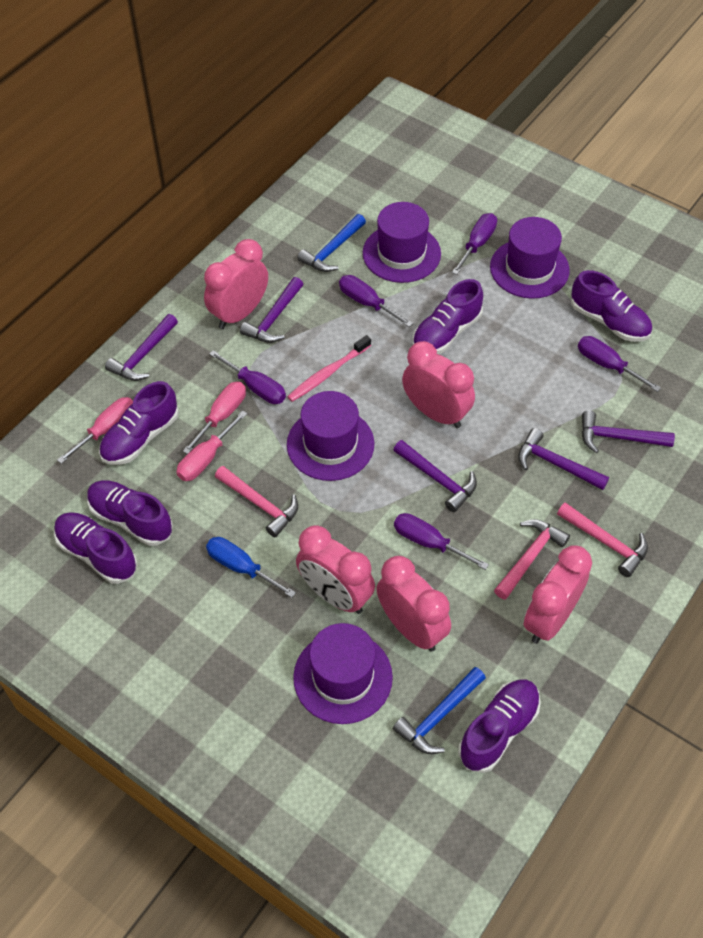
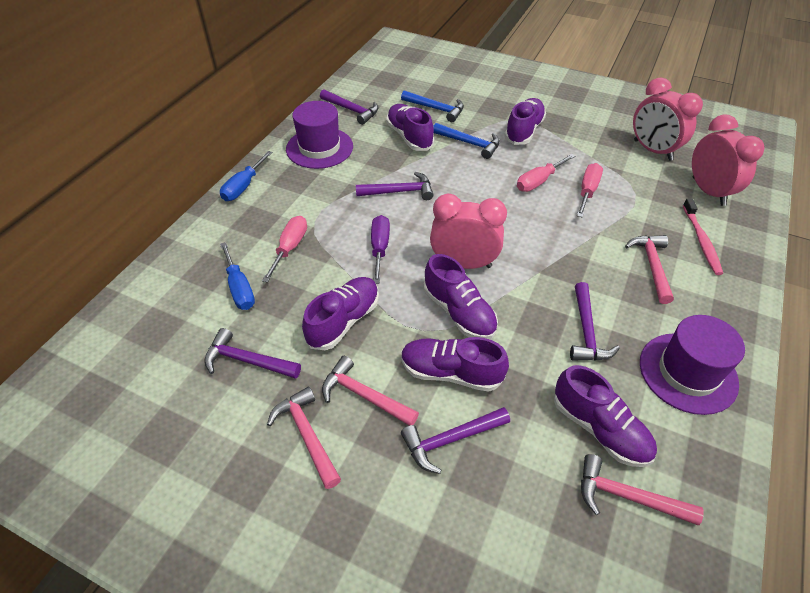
blue screwdriver: 1 -> 2
pink clock: 5 -> 3
pink hammer: 3 -> 4
purple hat: 4 -> 2
purple screwdriver: 5 -> 1

